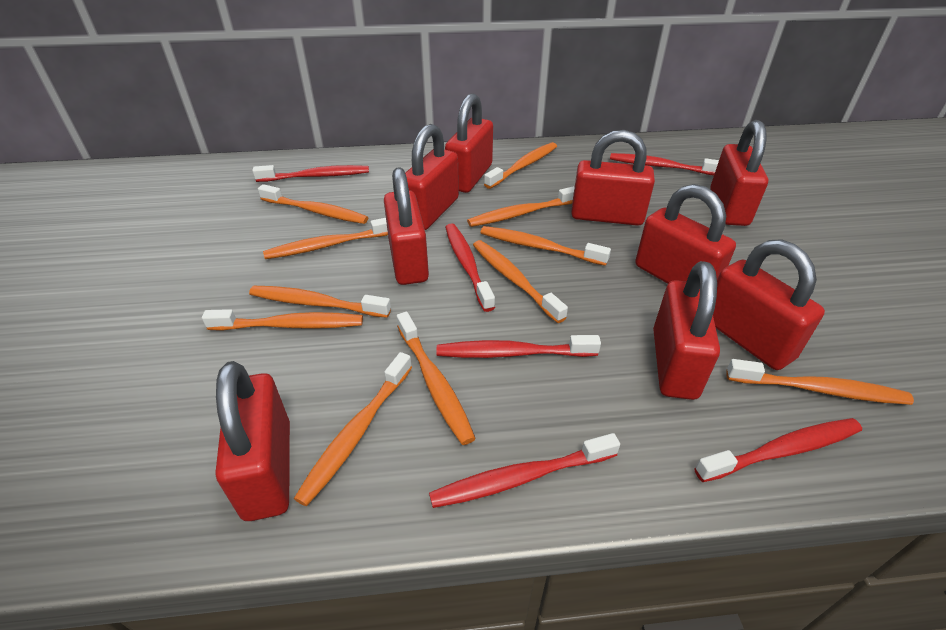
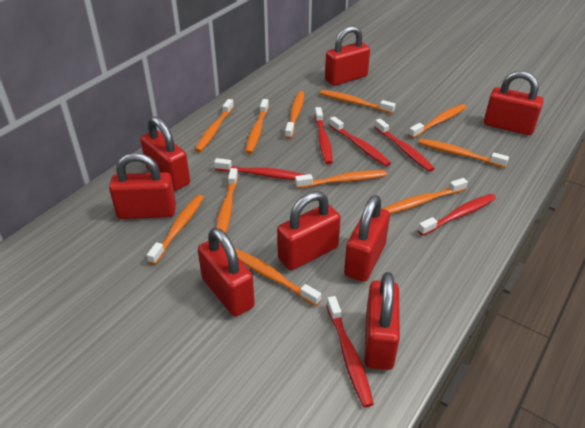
red padlock: 9 -> 8

